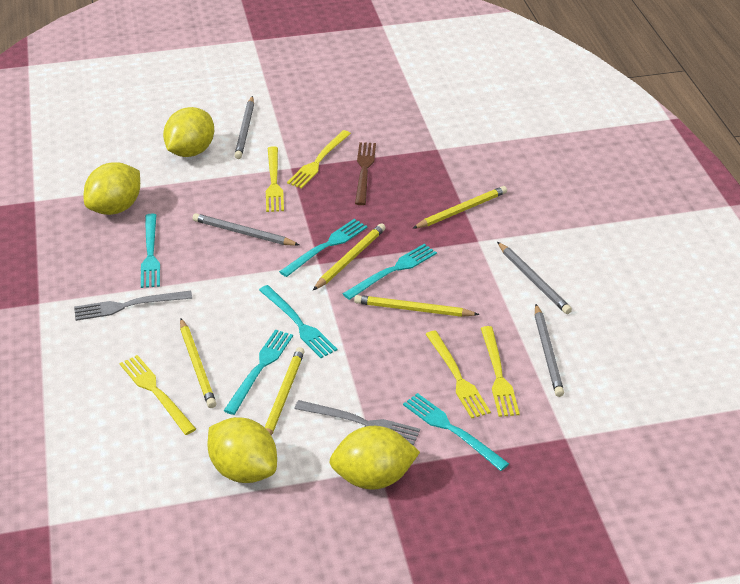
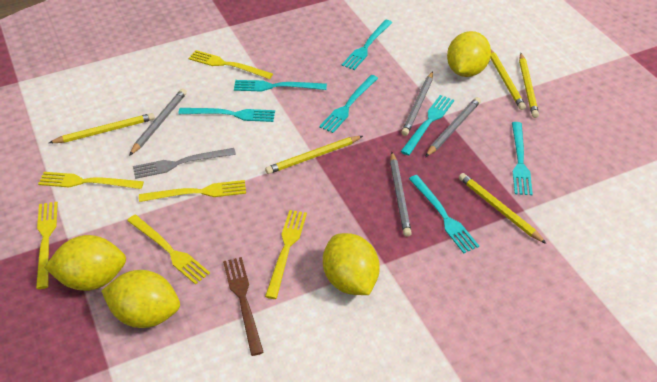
grey fork: 2 -> 1
turquoise fork: 6 -> 7
yellow fork: 5 -> 6

